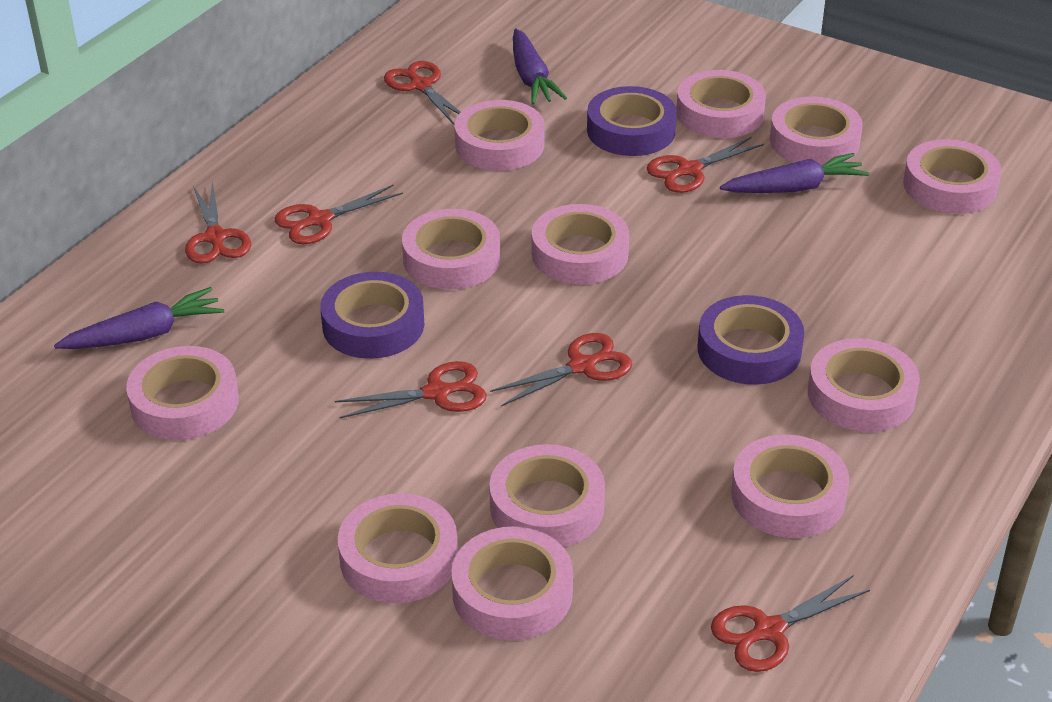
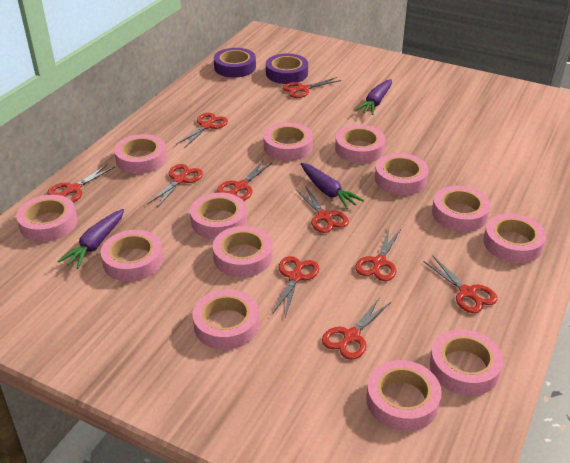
pink tape: 12 -> 13
purple tape: 3 -> 2
red scissors: 7 -> 10

